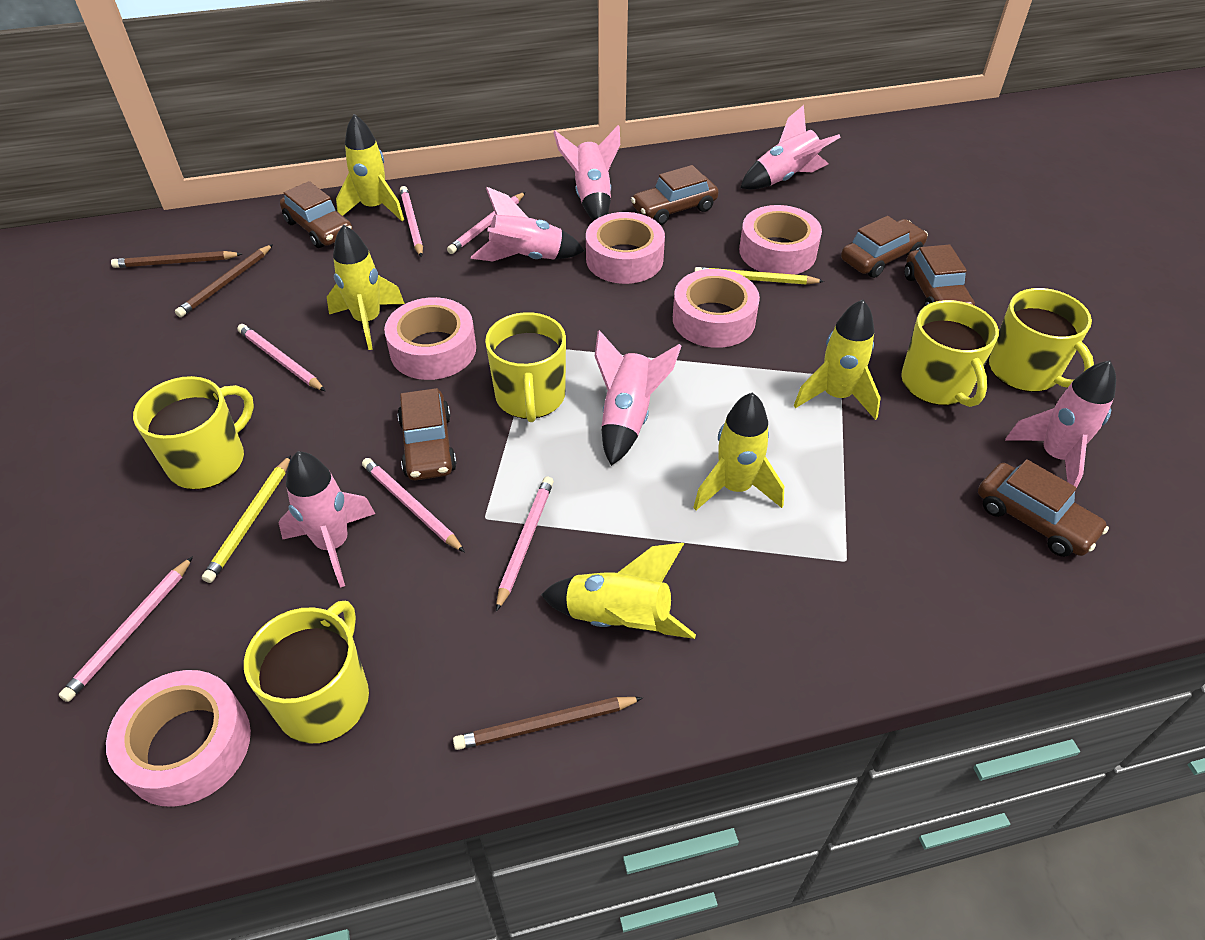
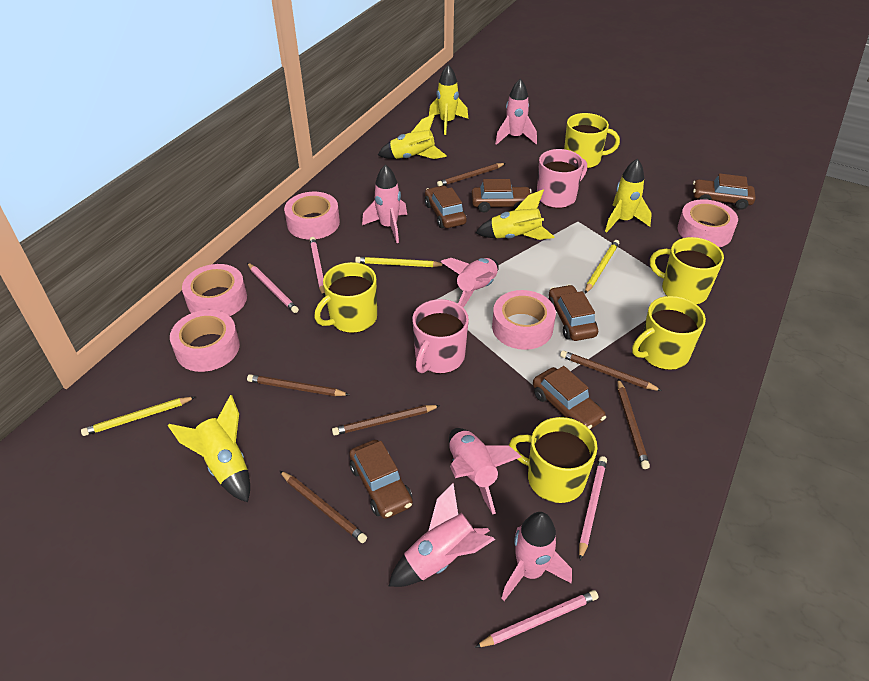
brown pencil: 3 -> 6
pink mug: 0 -> 2
pink pencil: 6 -> 4
yellow pencil: 2 -> 3

